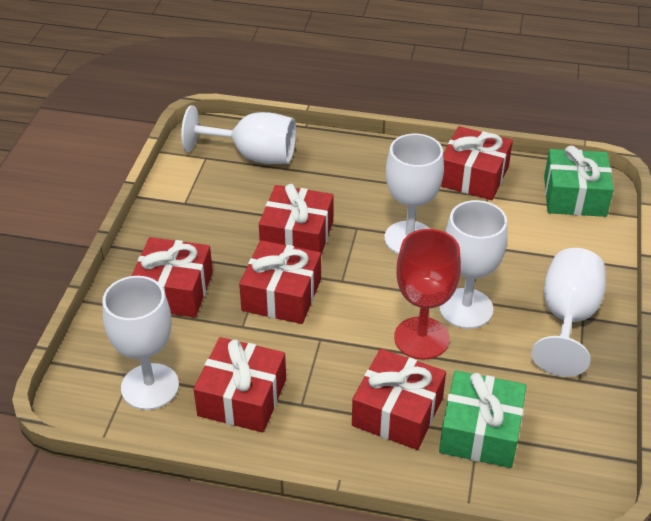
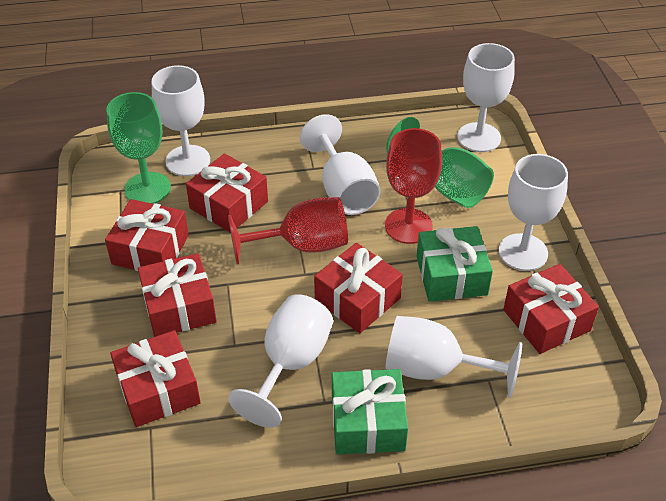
green goblet: 0 -> 2
red goblet: 1 -> 2
white goblet: 5 -> 6

